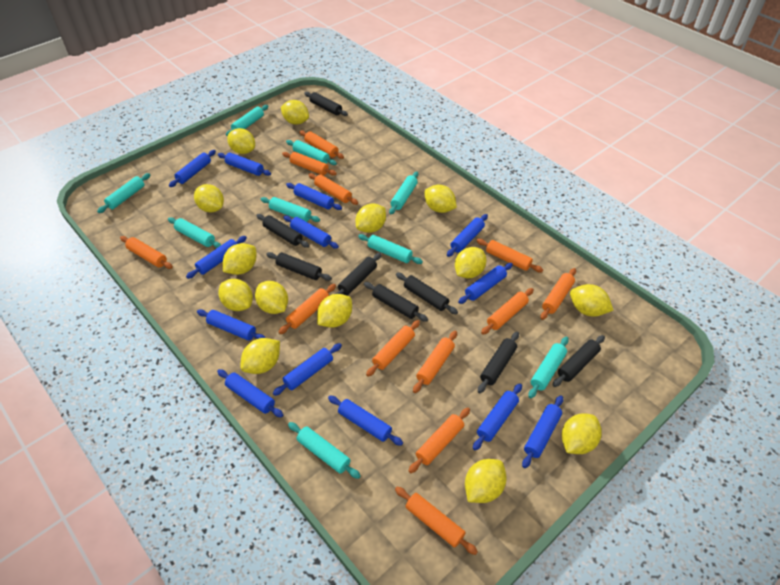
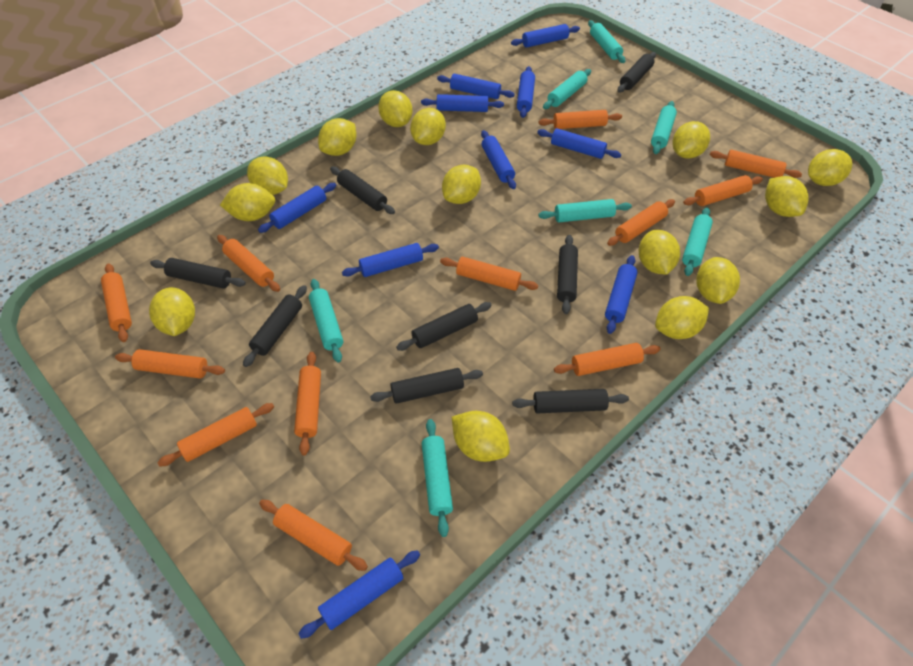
blue rolling pin: 13 -> 10
turquoise rolling pin: 9 -> 7

